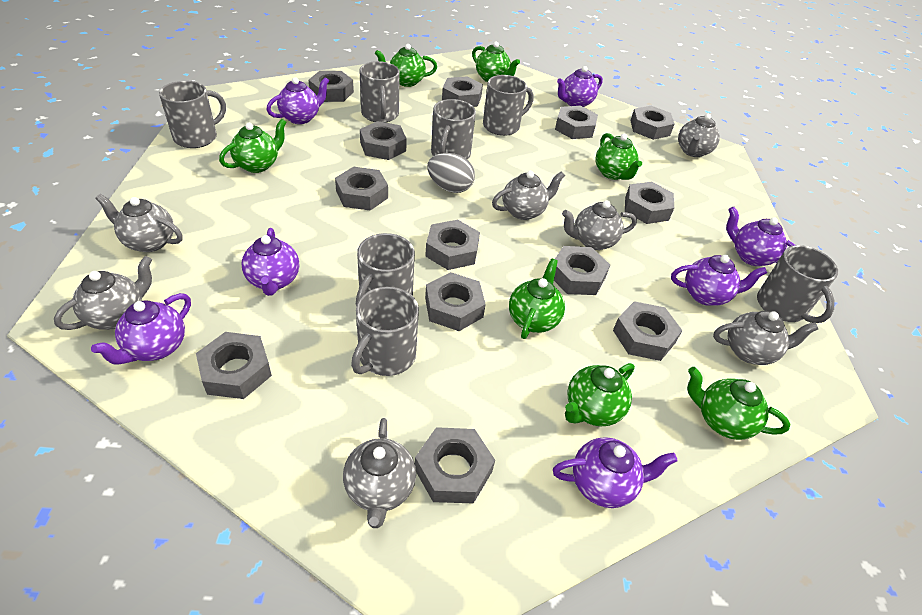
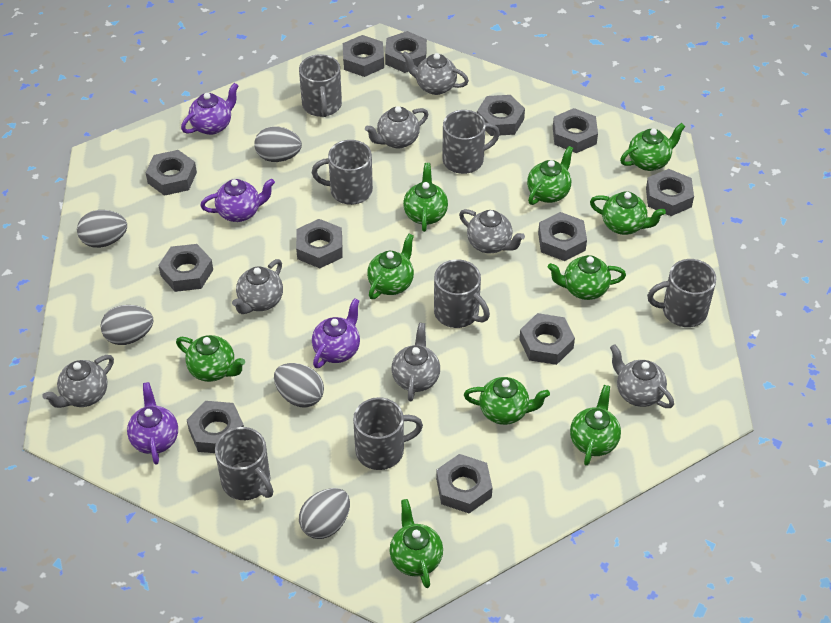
green teapot: 7 -> 10
grey egg: 1 -> 5
grey nut: 13 -> 12
purple teapot: 7 -> 4

